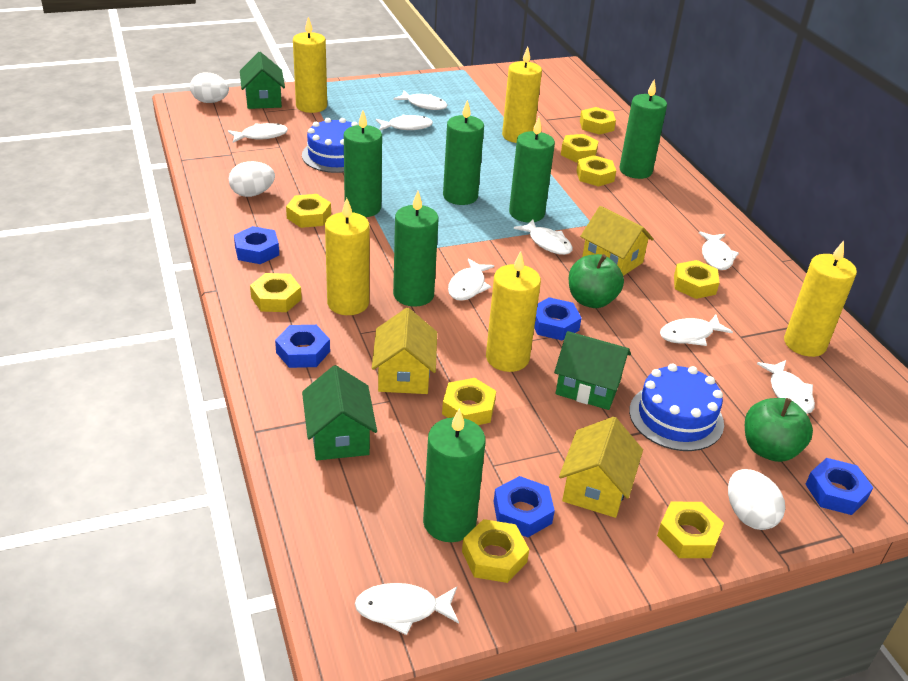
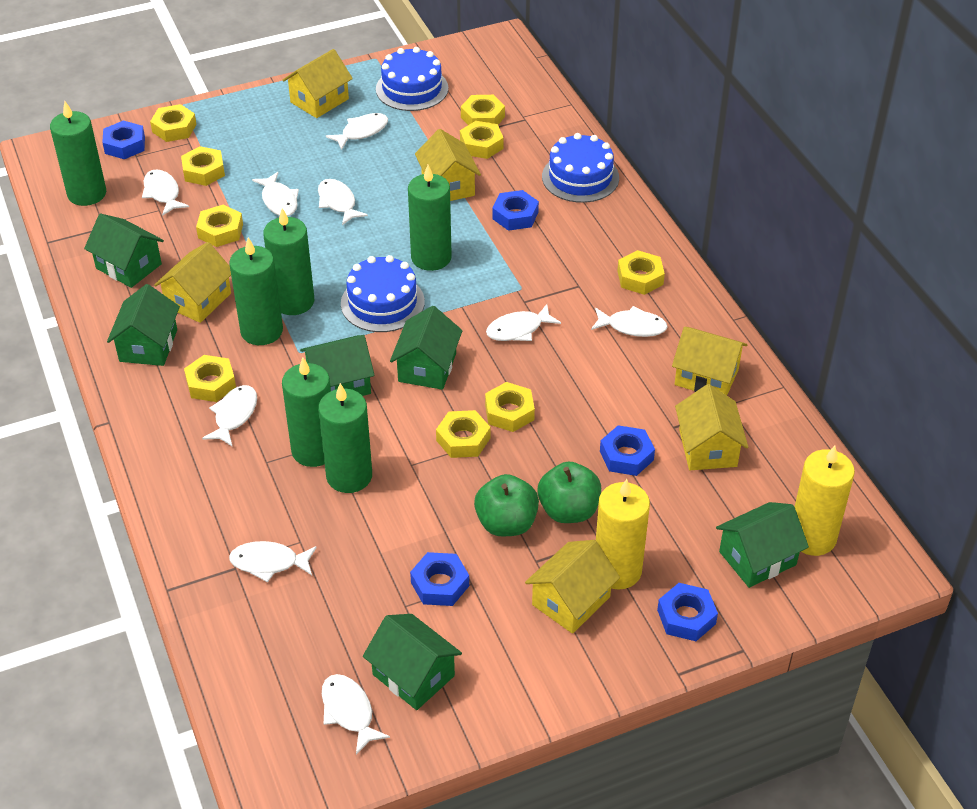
blue cake: 2 -> 3
green house: 3 -> 6
white egg: 3 -> 0
yellow candle: 5 -> 2
yellow house: 3 -> 6

